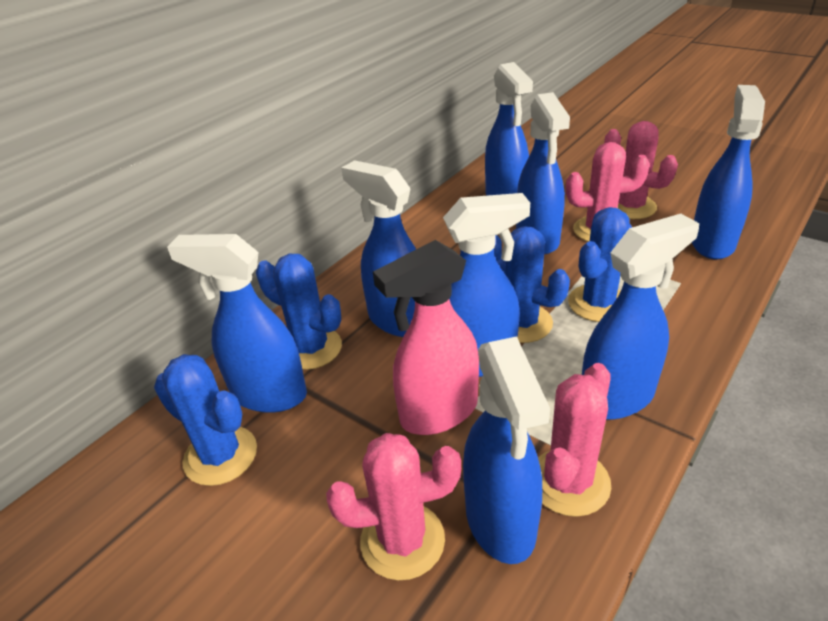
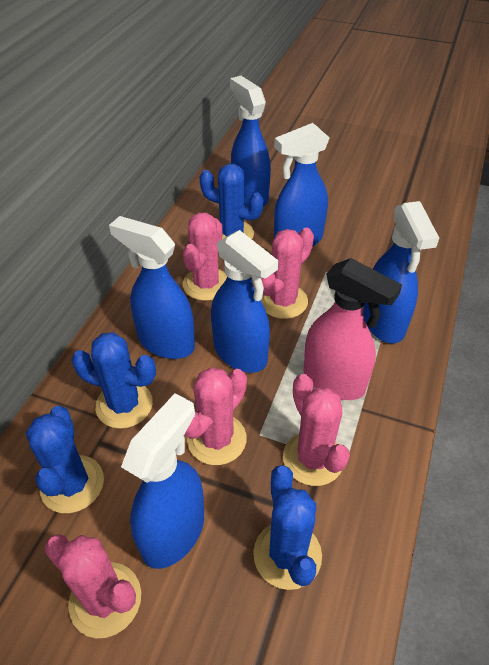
blue spray bottle: 8 -> 6
pink cactus: 4 -> 5

